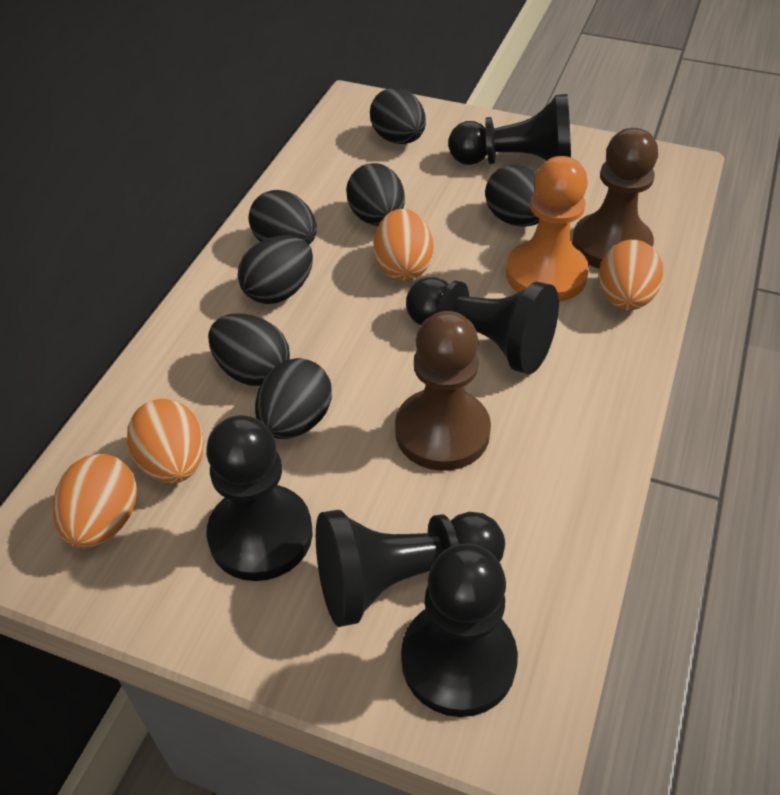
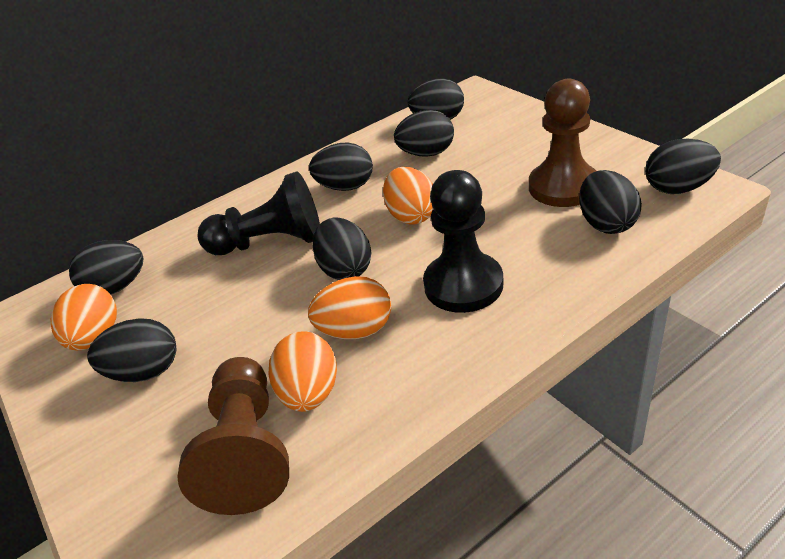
black egg: 7 -> 8
black pawn: 5 -> 2
orange pawn: 1 -> 0

